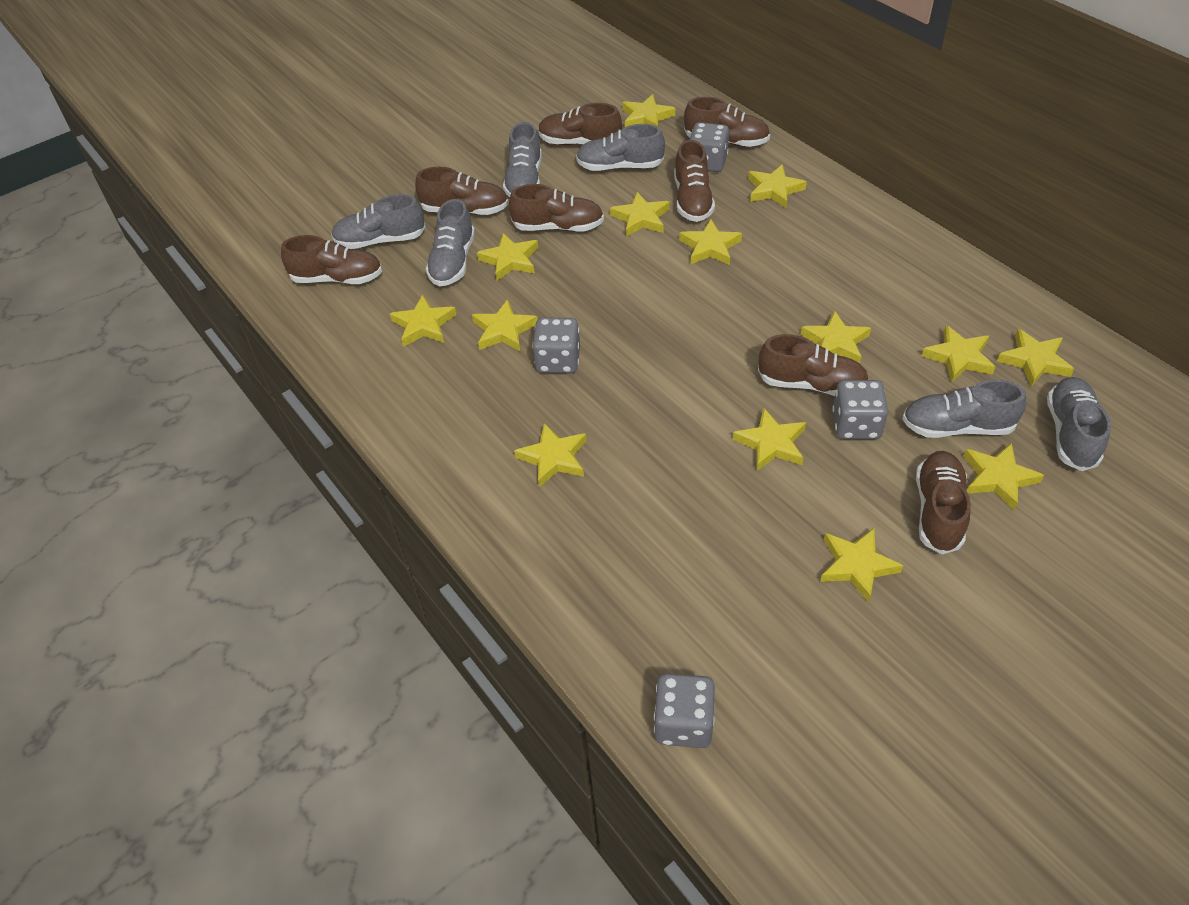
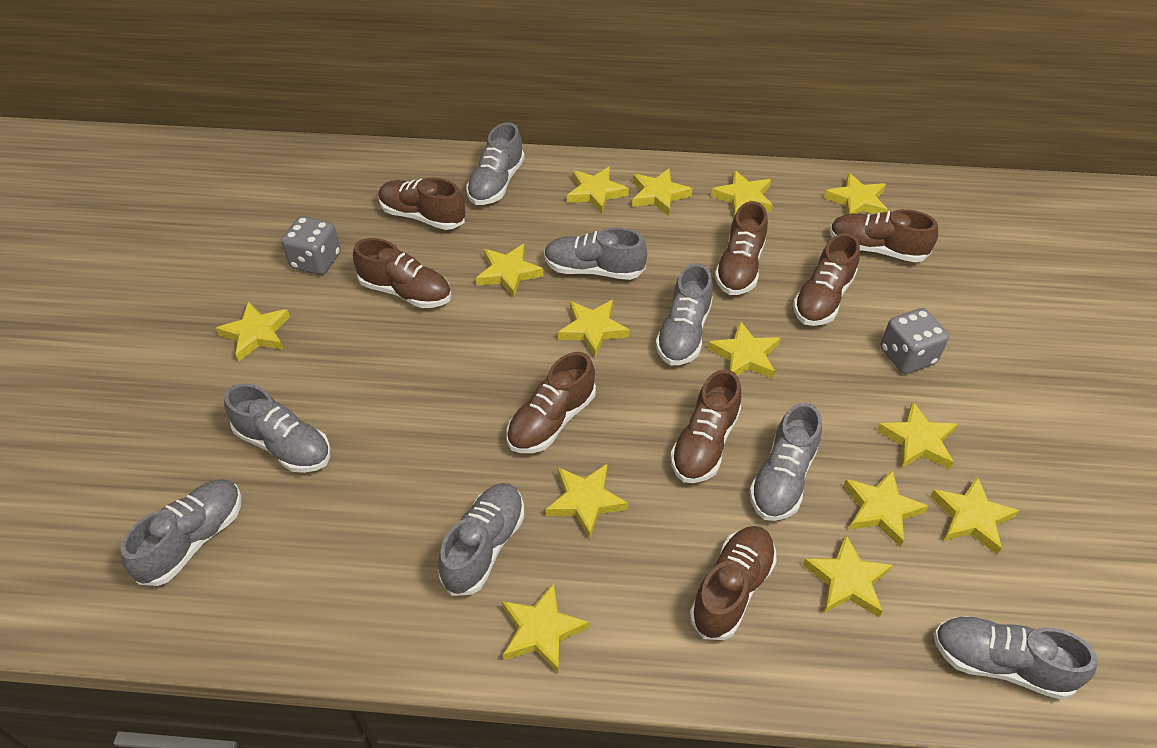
grey dice: 4 -> 2
grey shoe: 6 -> 8

